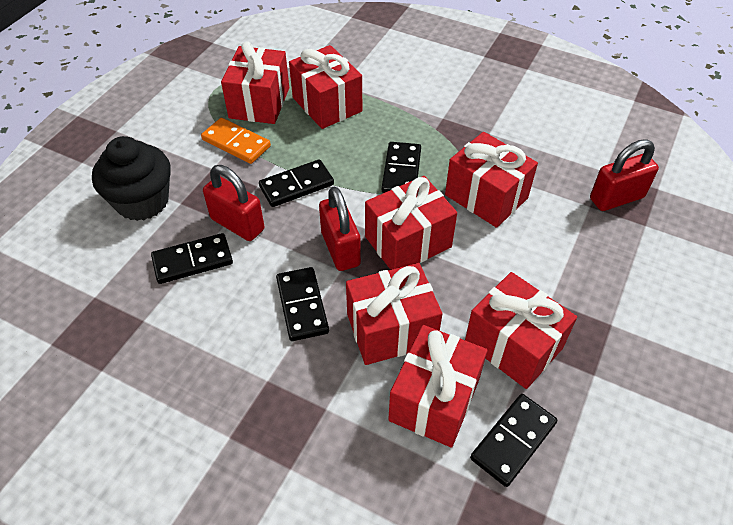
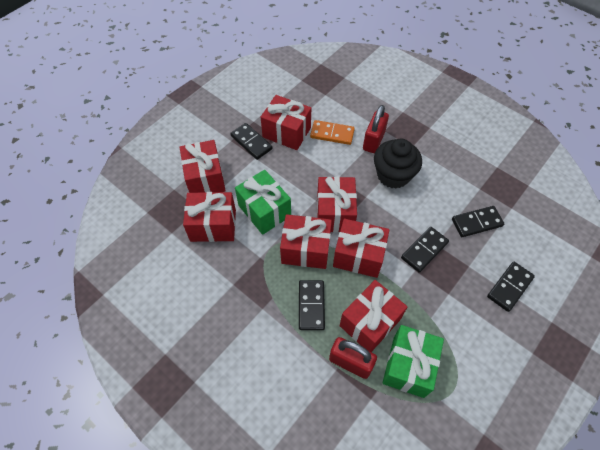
green gift: 0 -> 2
red padlock: 3 -> 2

